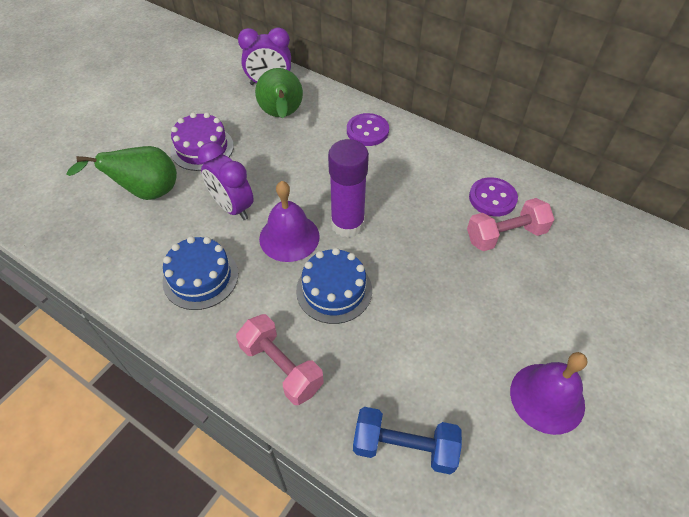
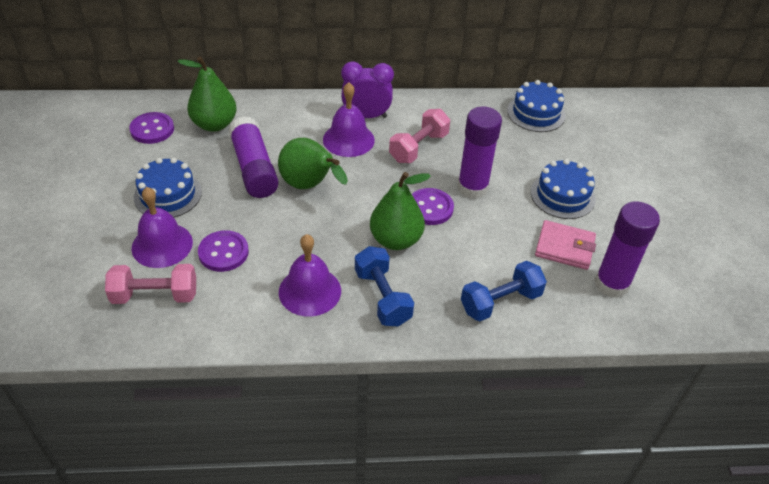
blue cake: 2 -> 3
blue dumbbell: 1 -> 2
green pear: 2 -> 3
pink wallet: 0 -> 1
purple bell: 2 -> 3
purple button: 2 -> 3
purple cake: 1 -> 0
purple clock: 2 -> 1
purple glue stick: 1 -> 3

